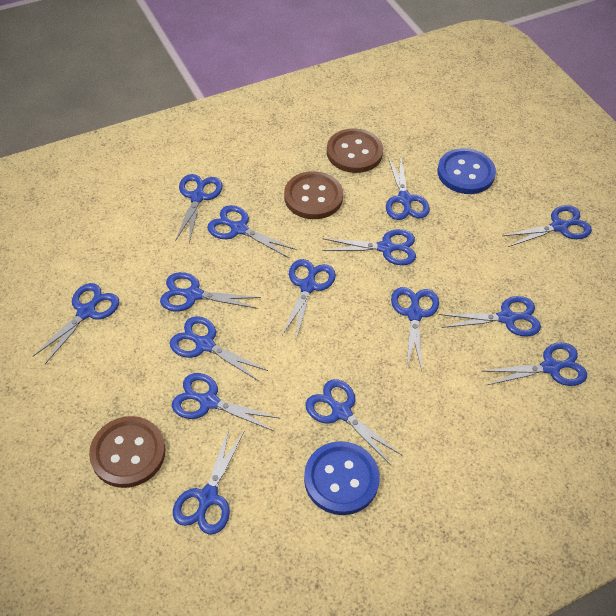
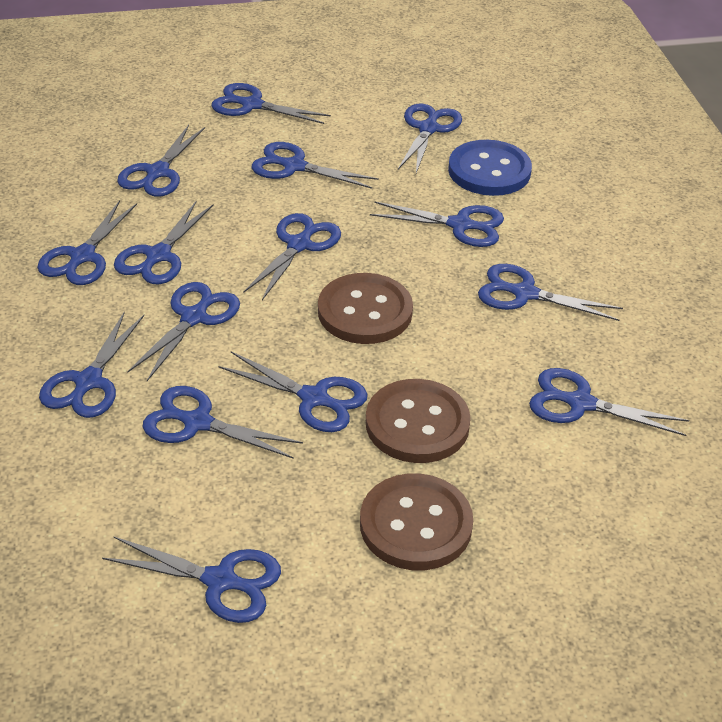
blue button: 2 -> 1

